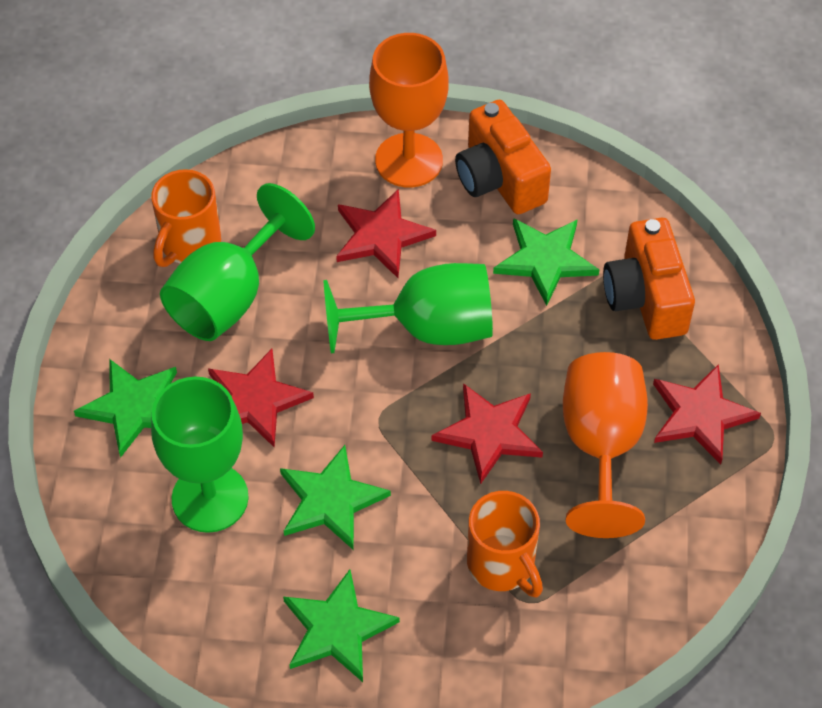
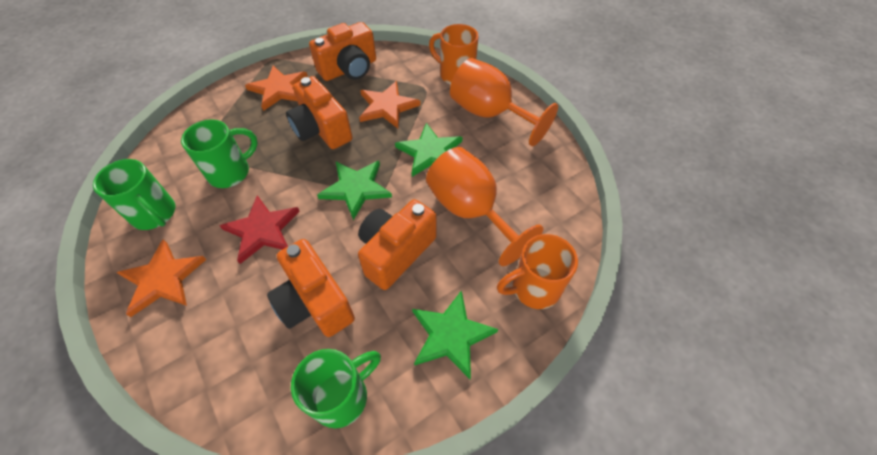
green goblet: 3 -> 0
green mug: 0 -> 3
green star: 4 -> 3
orange camera: 2 -> 4
orange star: 0 -> 3
red star: 4 -> 1

